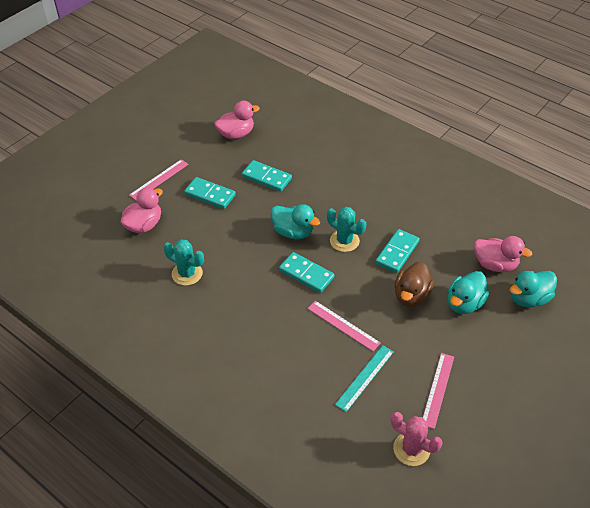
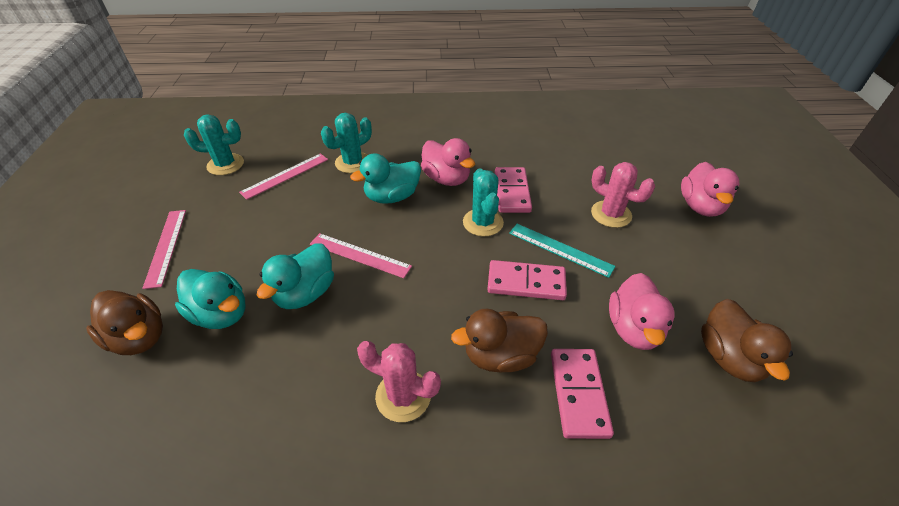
brown duck: 1 -> 3
pink cactus: 1 -> 2
pink domino: 0 -> 3
turquoise cactus: 2 -> 3
turquoise domino: 4 -> 0

